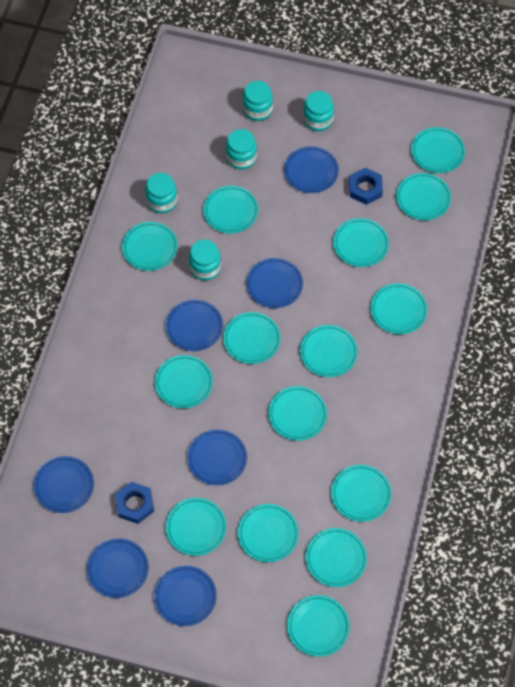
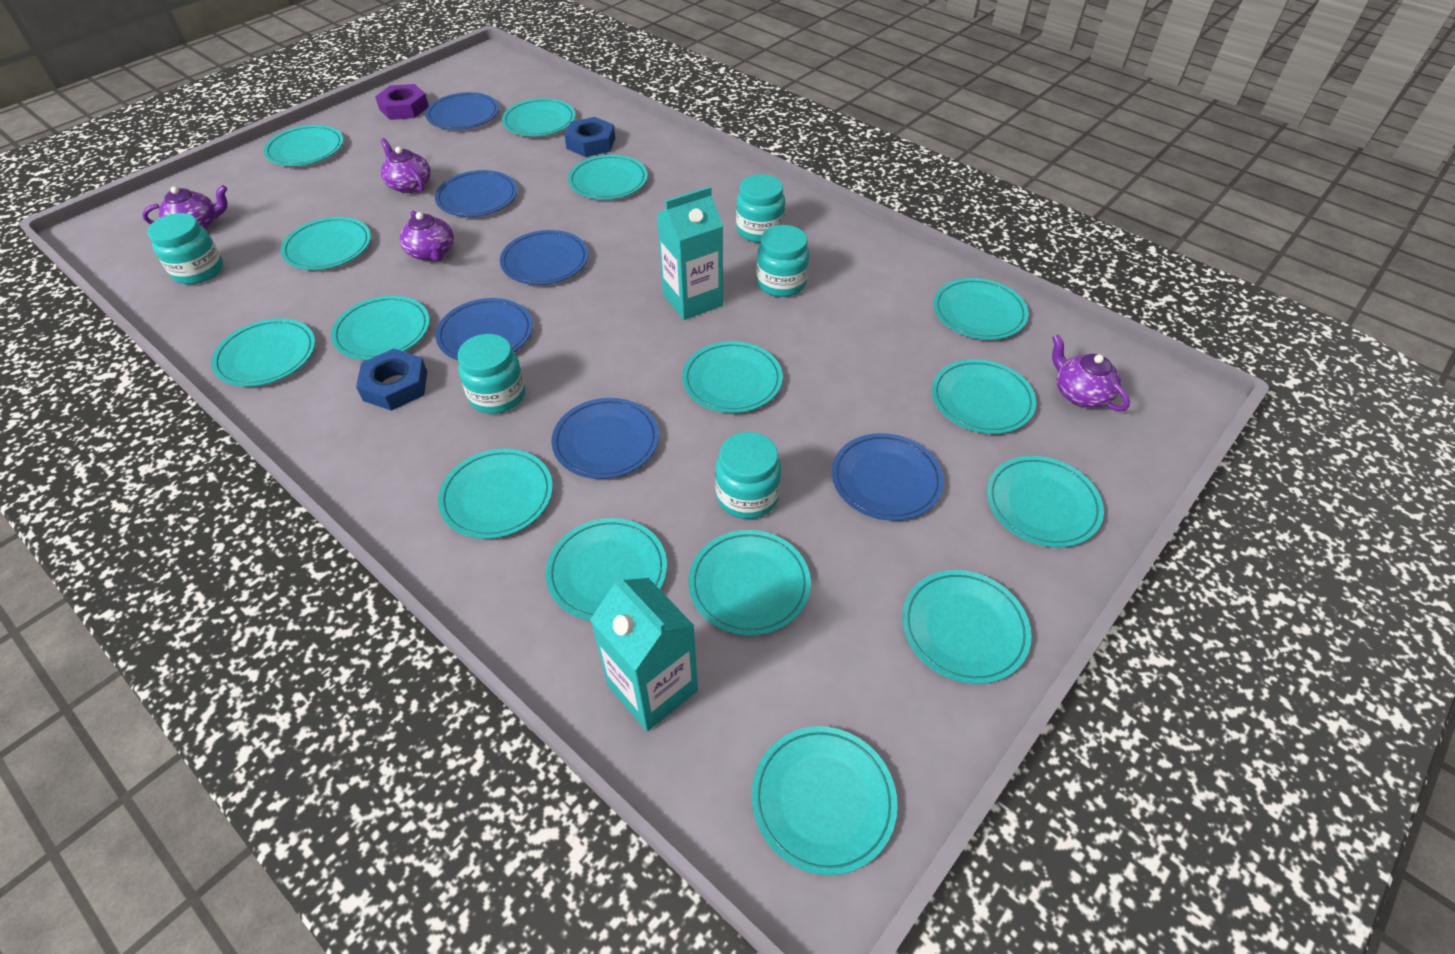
blue plate: 7 -> 6
purple nut: 0 -> 1
purple teapot: 0 -> 4
turquoise carton: 0 -> 2

